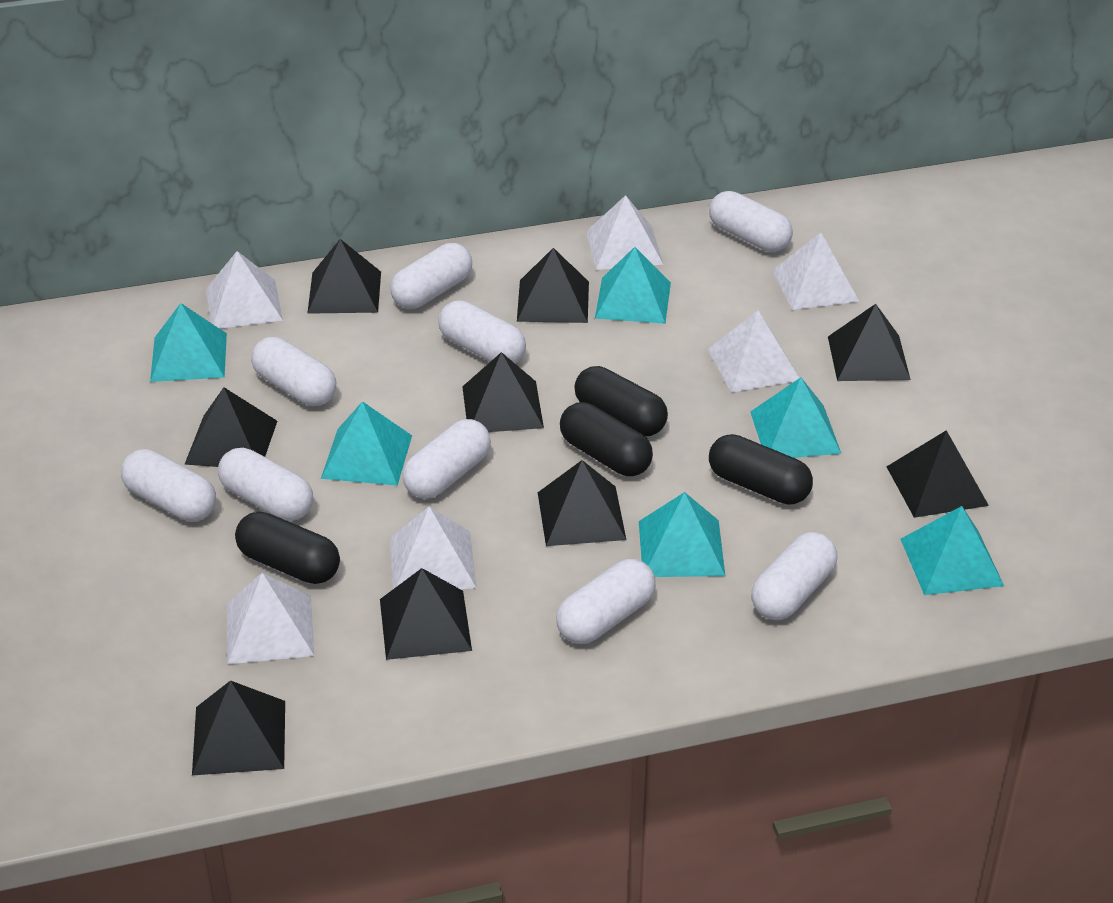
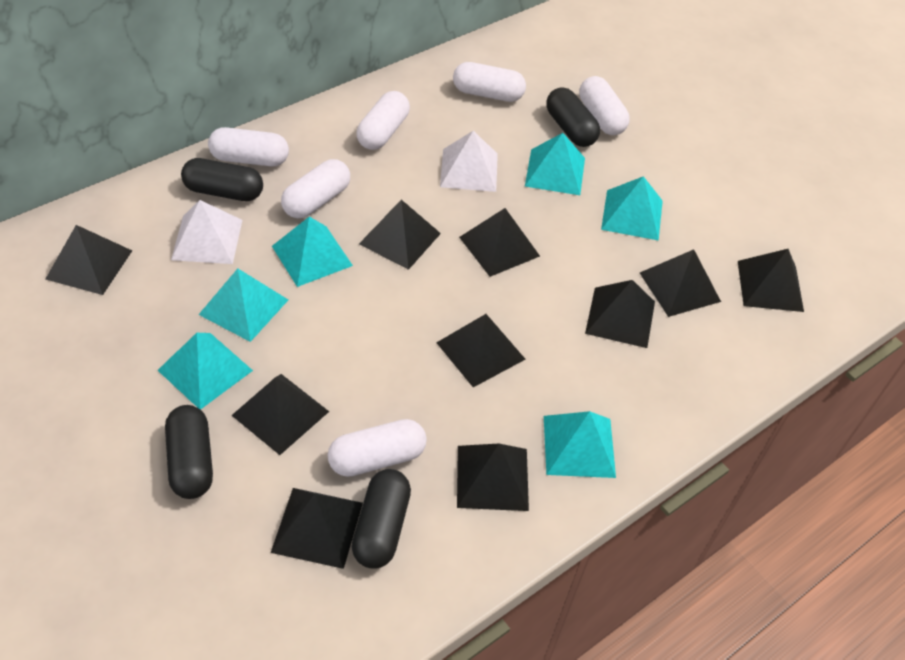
black pyramid: 9 -> 10
white capsule: 9 -> 6
white pyramid: 6 -> 2

